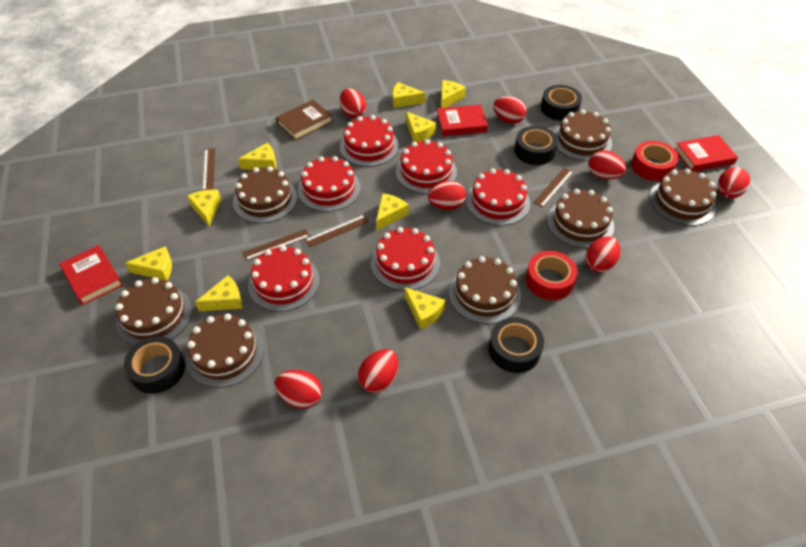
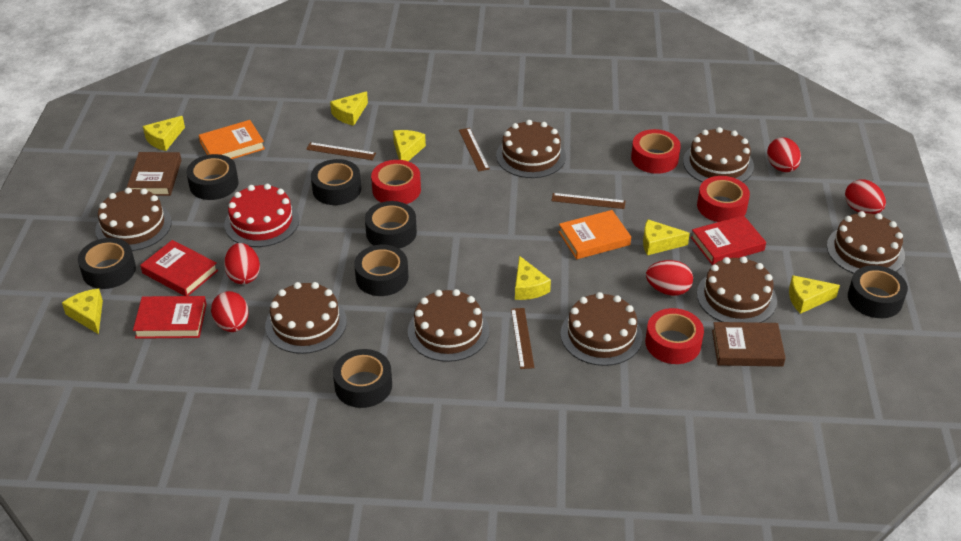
black tape: 4 -> 7
brown book: 1 -> 2
brown cake: 7 -> 8
orange book: 0 -> 2
red cake: 6 -> 1
red egg: 8 -> 5
red tape: 2 -> 4
yellow cheese: 9 -> 7

